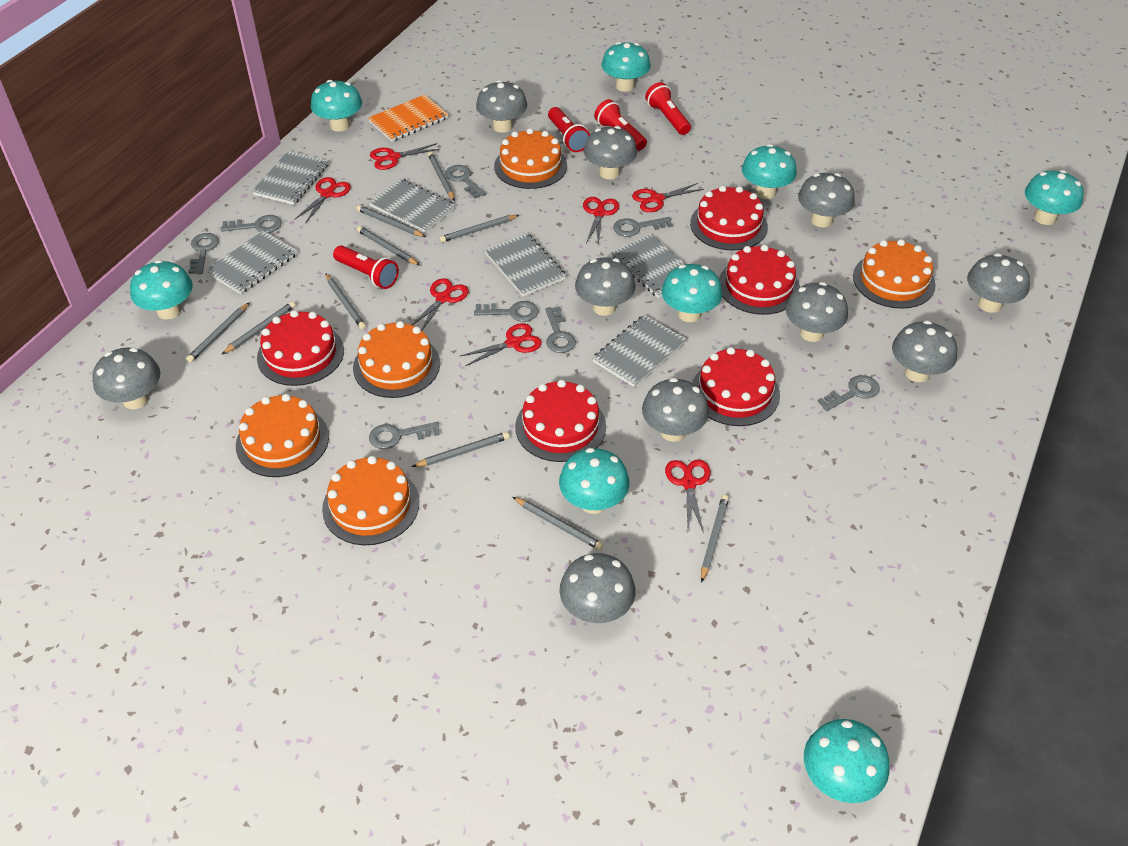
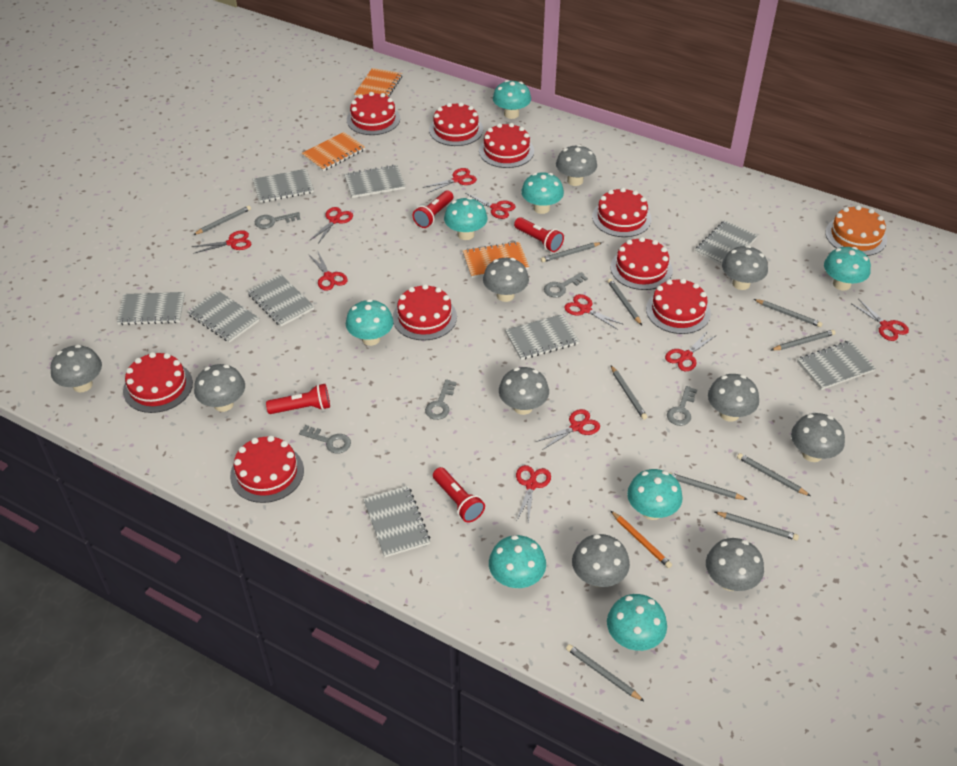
grey key: 8 -> 5
grey notebook: 6 -> 9
orange cake: 5 -> 1
orange notebook: 1 -> 3
orange pencil: 0 -> 1
red cake: 5 -> 9
red scissors: 7 -> 10

